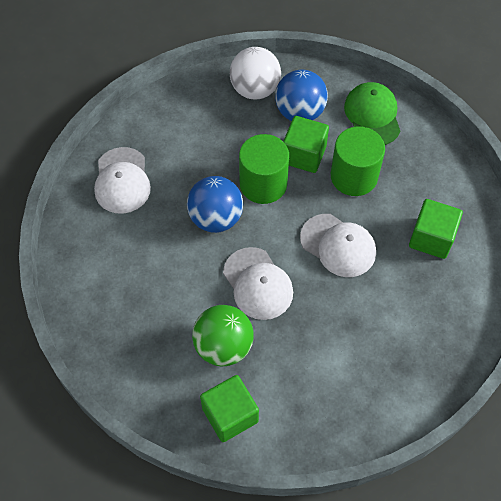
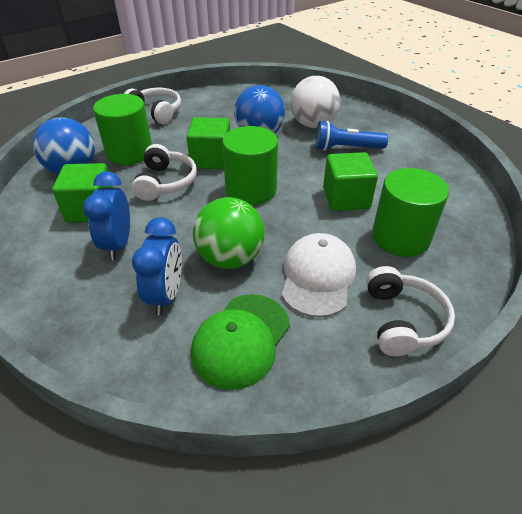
blue clock: 0 -> 2
blue flashlight: 0 -> 1
green cylinder: 2 -> 3
white cap: 3 -> 1
white headphones: 0 -> 3

